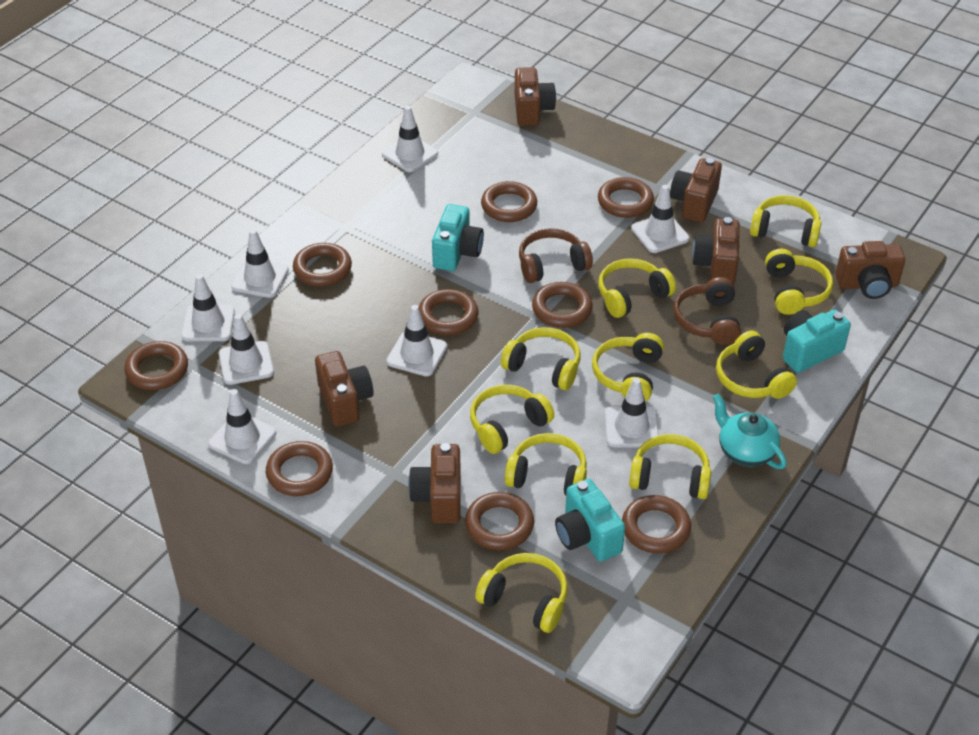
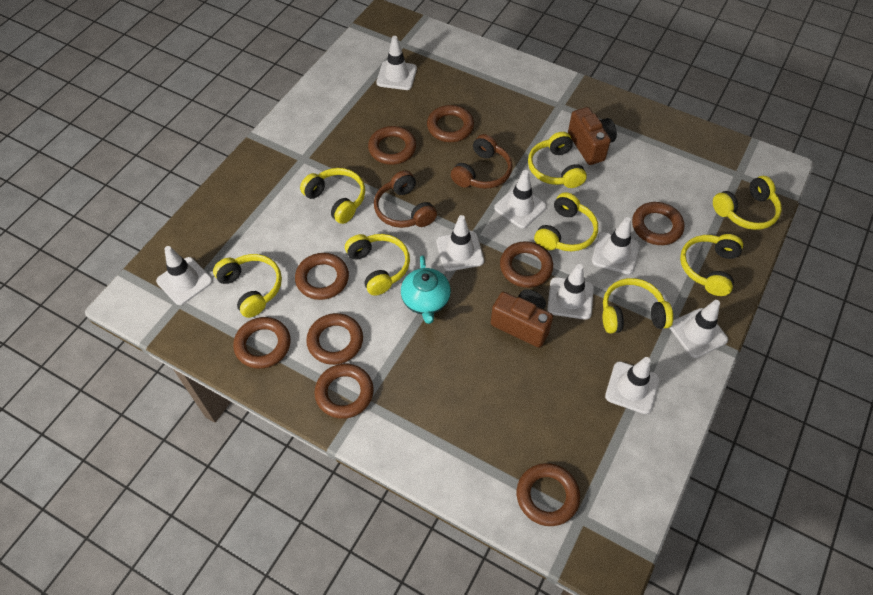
brown camera: 6 -> 2
turquoise camera: 3 -> 0
yellow headphones: 10 -> 8

